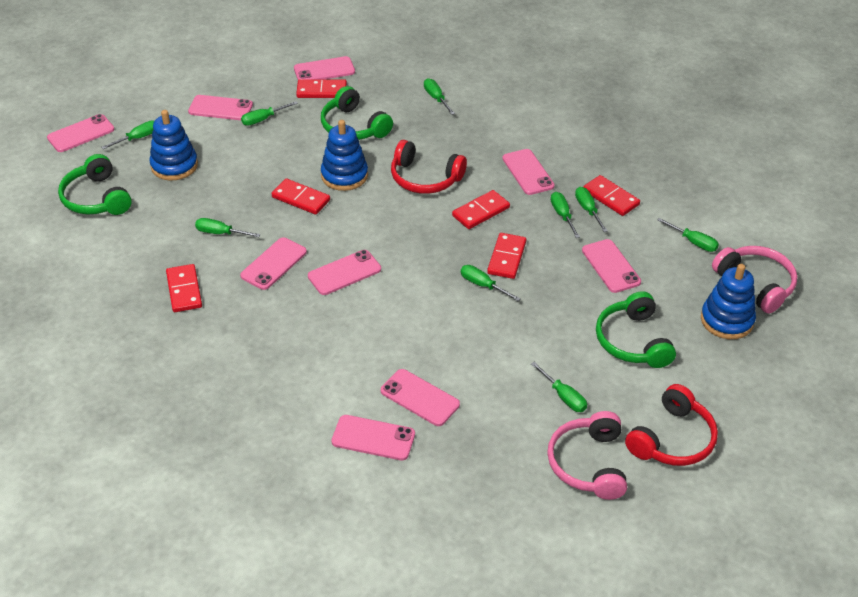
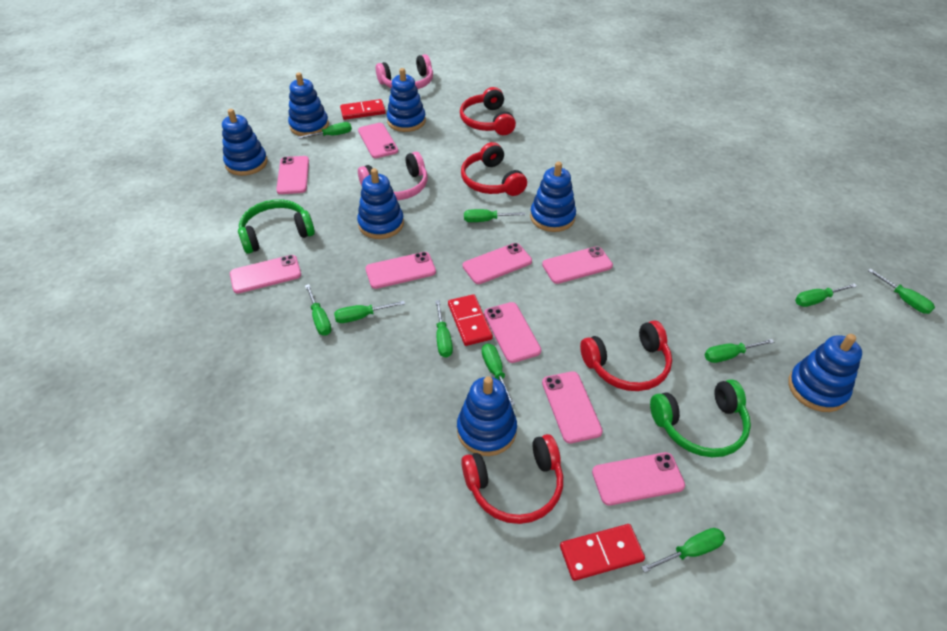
blue stacking toy: 3 -> 7
green headphones: 3 -> 2
green screwdriver: 9 -> 10
red domino: 6 -> 3
red headphones: 2 -> 4

